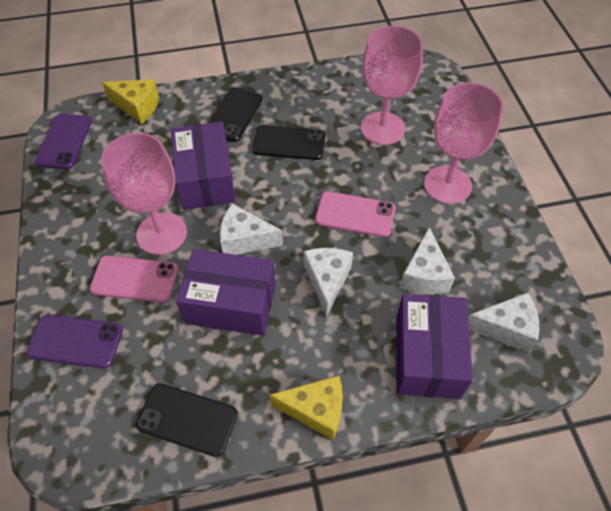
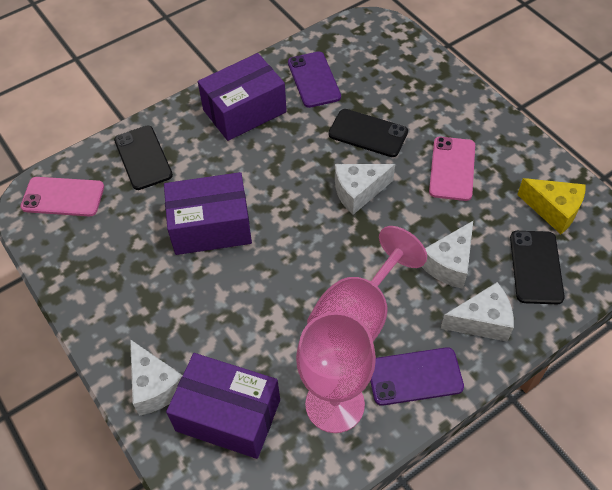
pink goblet: 3 -> 2
yellow cheese: 2 -> 1

